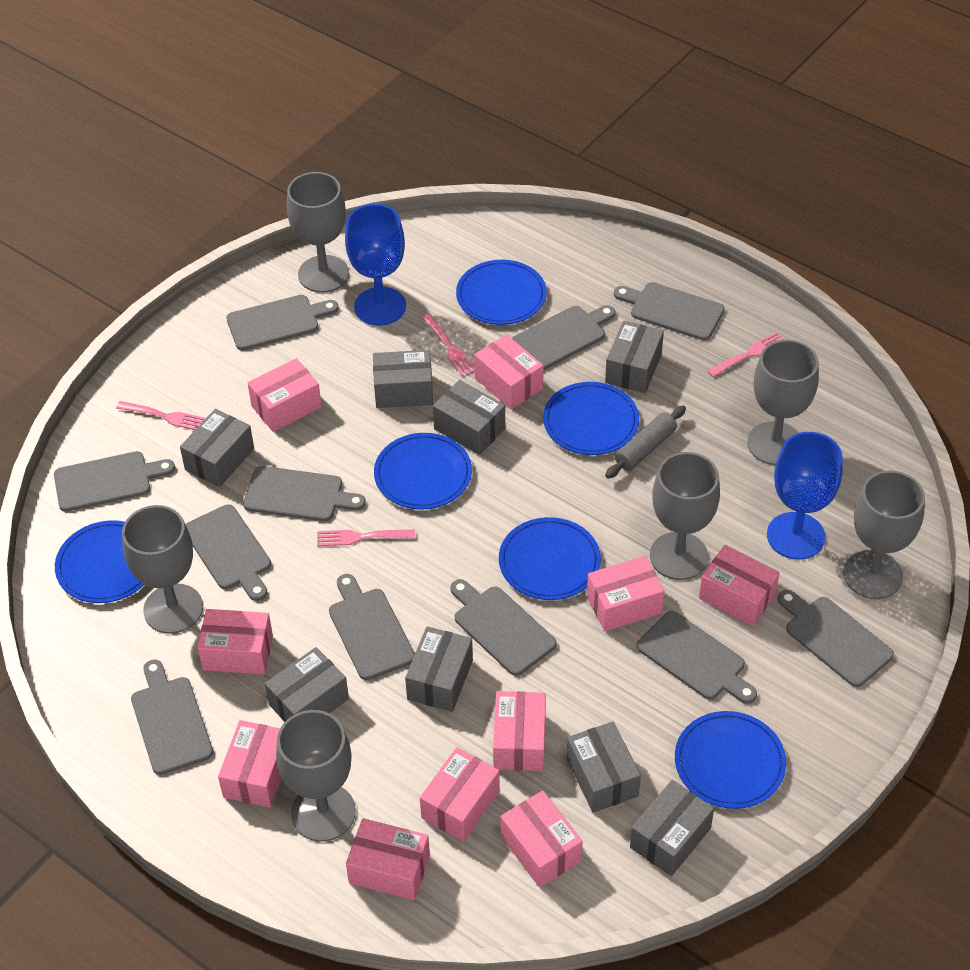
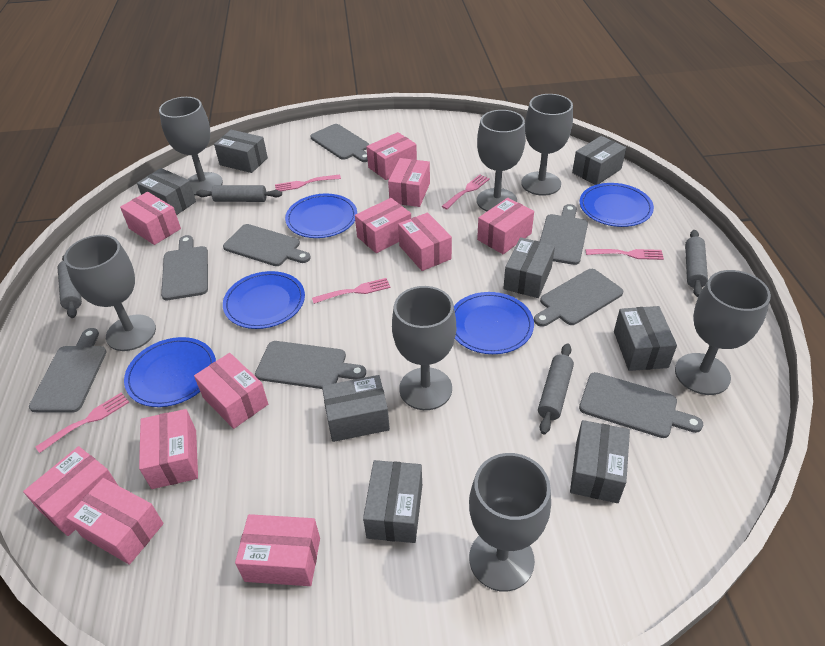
blue goblet: 2 -> 0
blue plate: 6 -> 5
grey cutting board: 11 -> 8
grey goblet: 6 -> 7
grey rolling pin: 1 -> 4
pink box: 10 -> 11
pink fork: 4 -> 5

